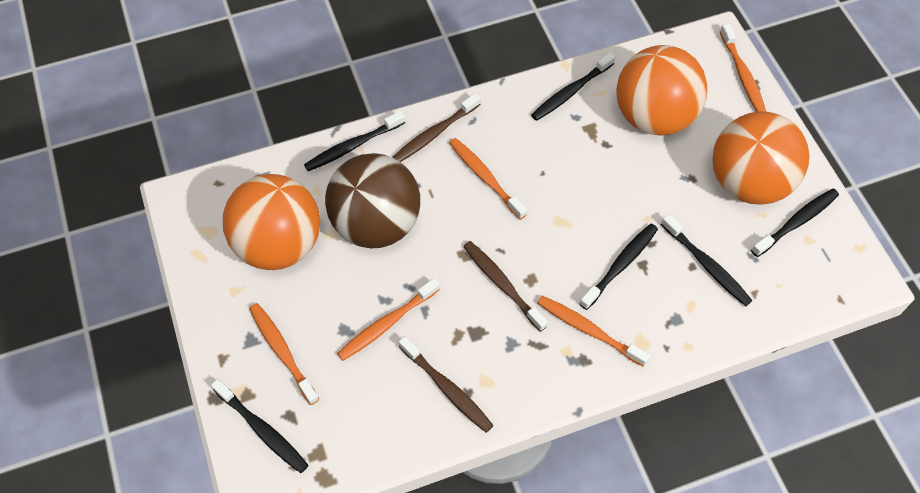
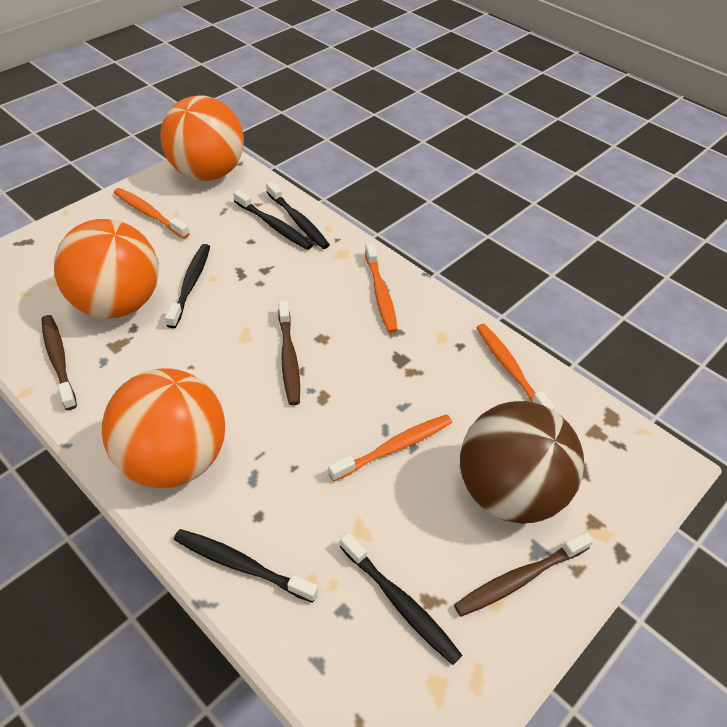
black toothbrush: 6 -> 5
orange toothbrush: 5 -> 4

